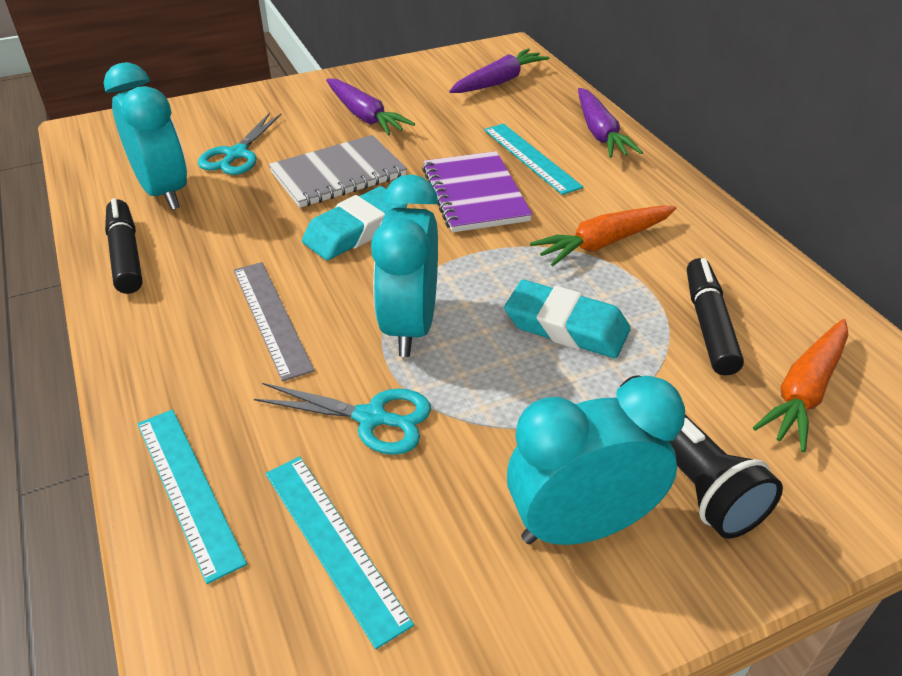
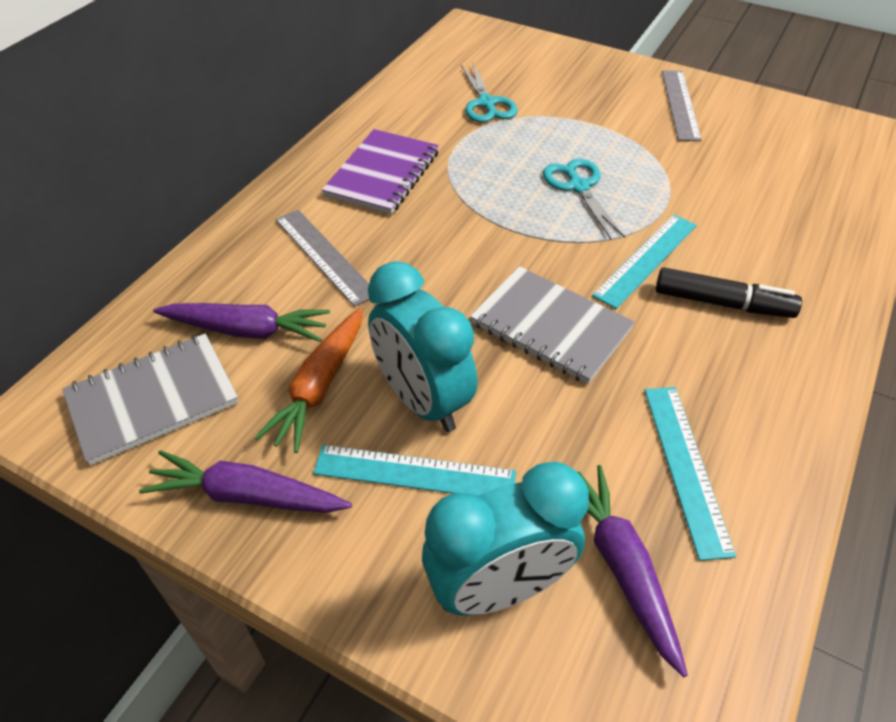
black flashlight: 1 -> 0
black marker: 2 -> 1
grey notebook: 1 -> 2
grey ruler: 1 -> 2
orange carrot: 2 -> 1
turquoise clock: 3 -> 2
turquoise eraser: 2 -> 0

